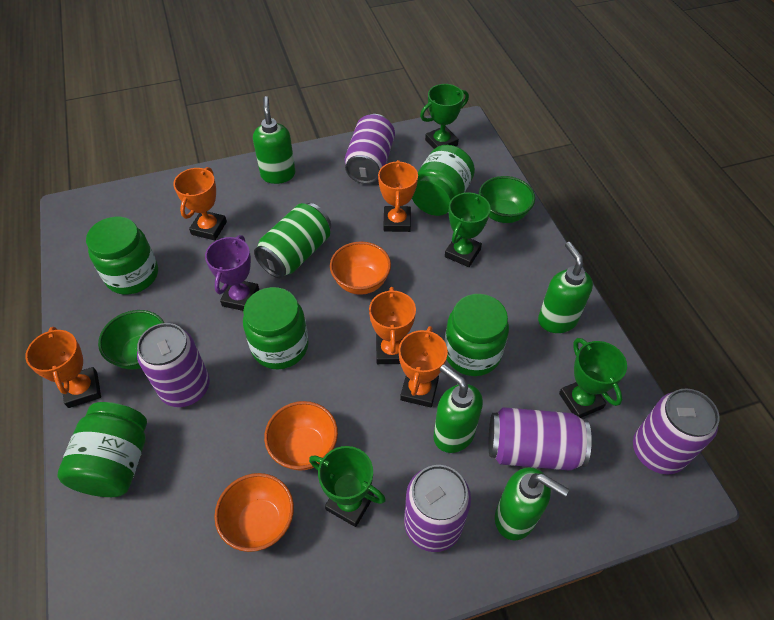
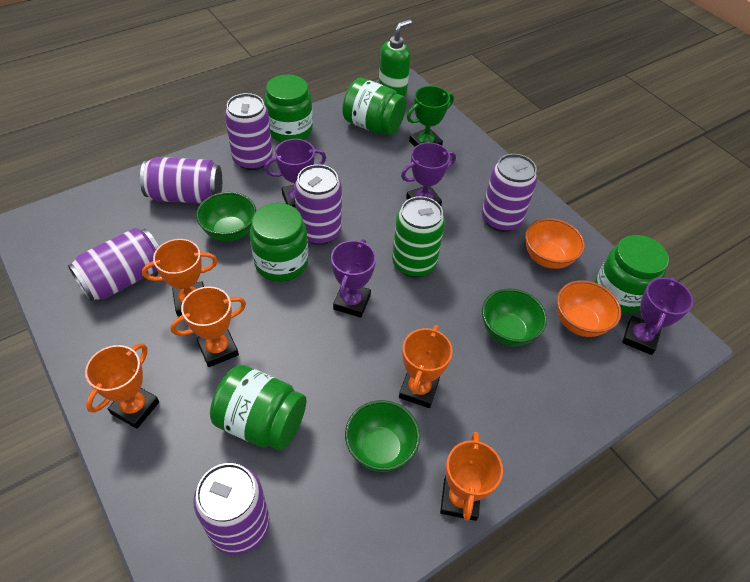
green bowl: 2 -> 3
green soap dispenser: 4 -> 1
green trophy: 4 -> 1
orange bowl: 3 -> 2
purple can: 5 -> 6
purple trophy: 1 -> 4

